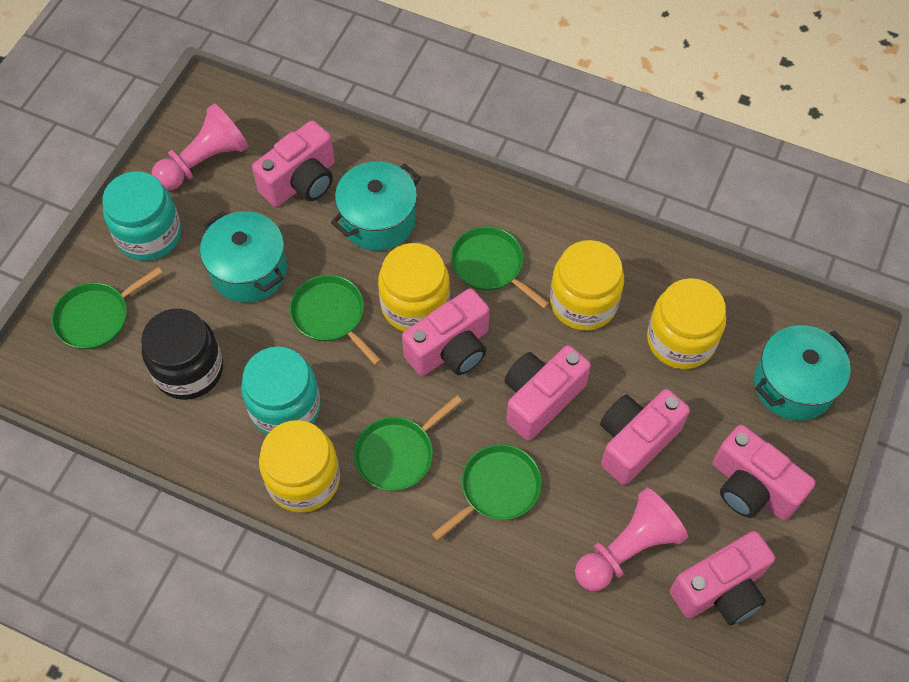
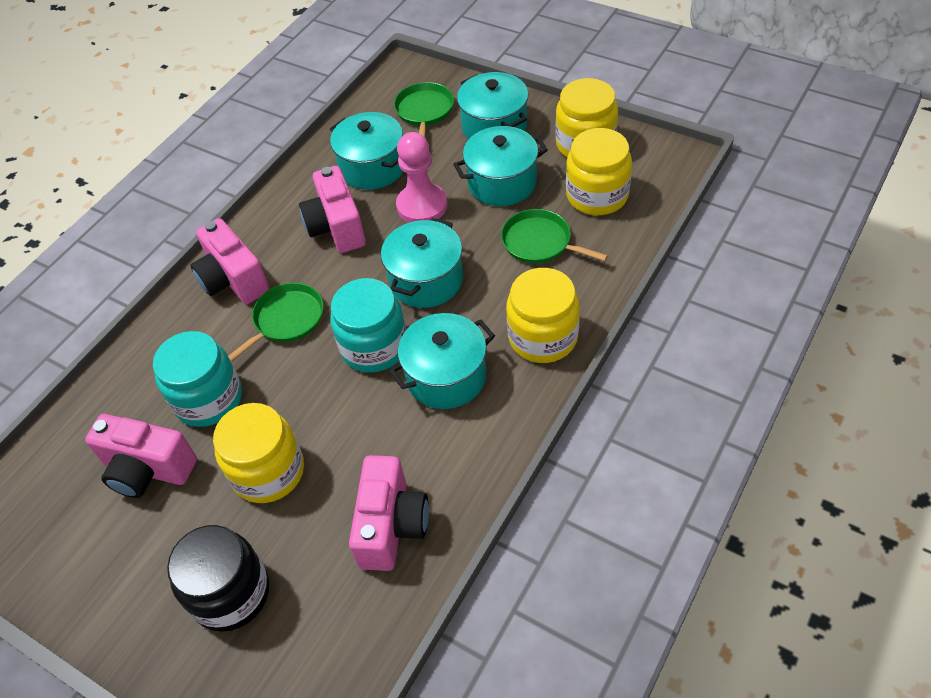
green pan: 5 -> 3
pink camera: 6 -> 4
pink pawn: 2 -> 1
turquoise pot: 3 -> 5

